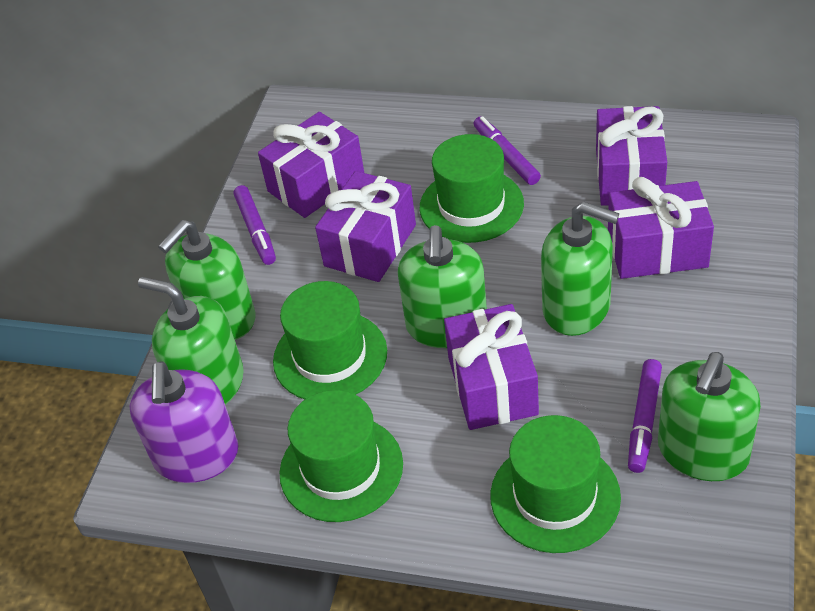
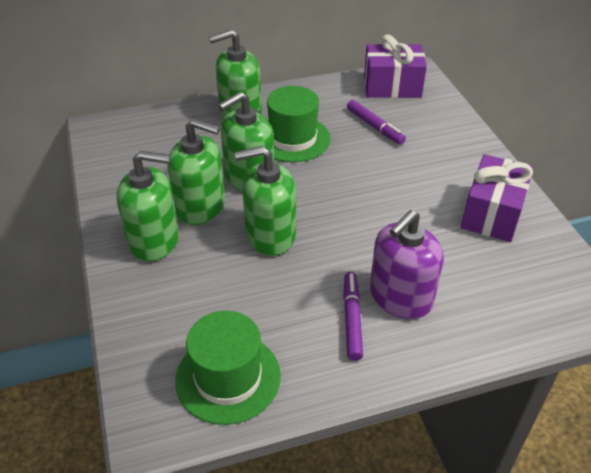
green hat: 4 -> 2
purple gift: 5 -> 2
purple marker: 3 -> 2

